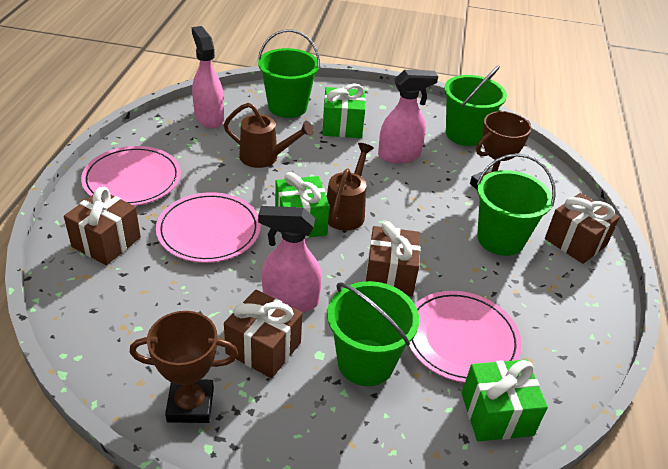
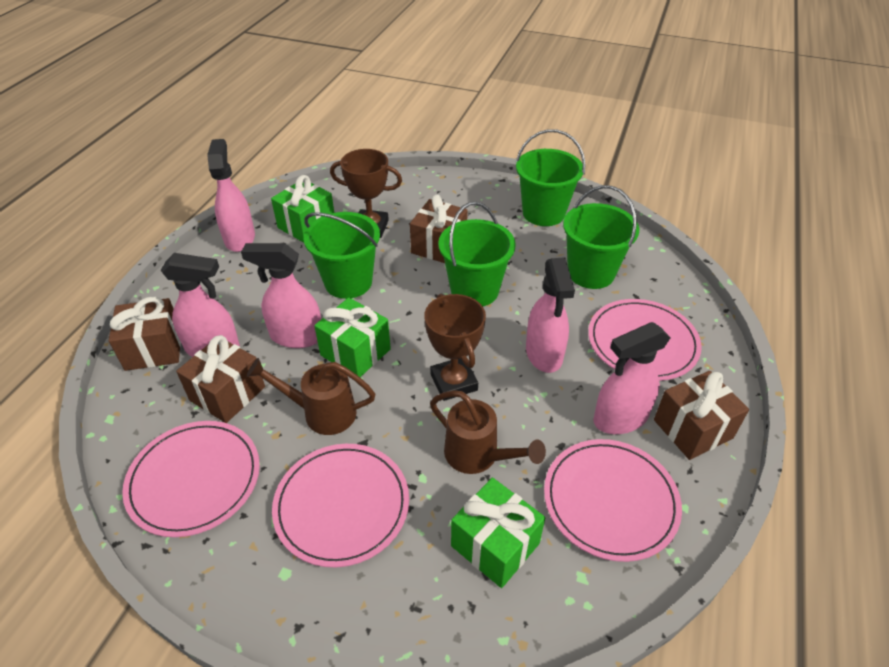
pink plate: 3 -> 4
pink spray bottle: 3 -> 5

